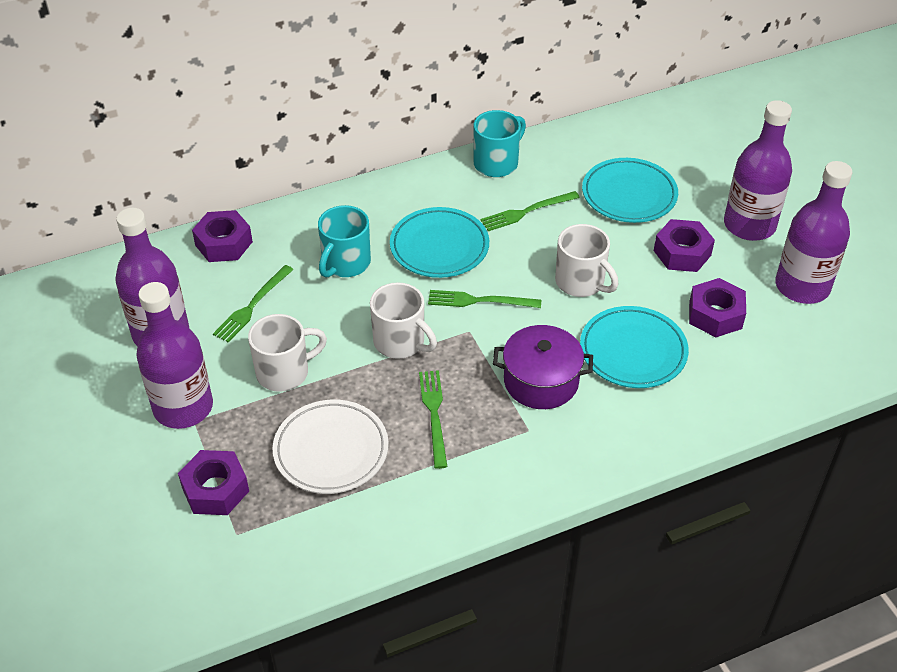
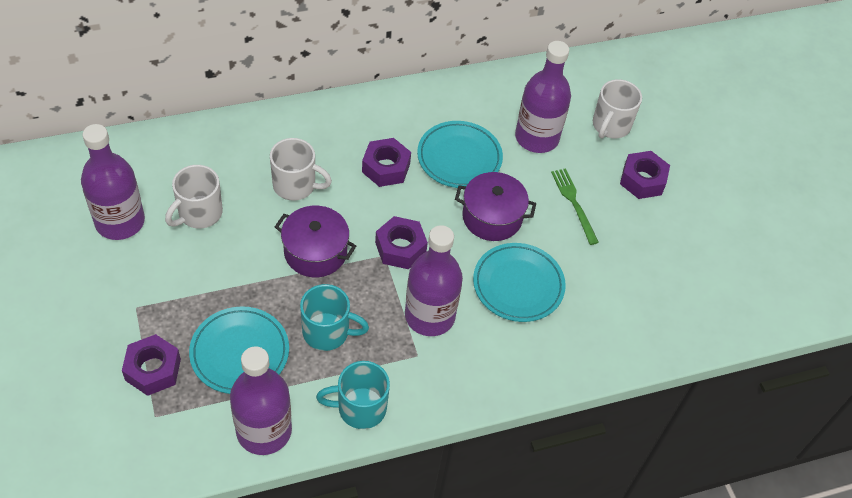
green fork: 4 -> 1
purple pot: 1 -> 2
white plate: 1 -> 0

